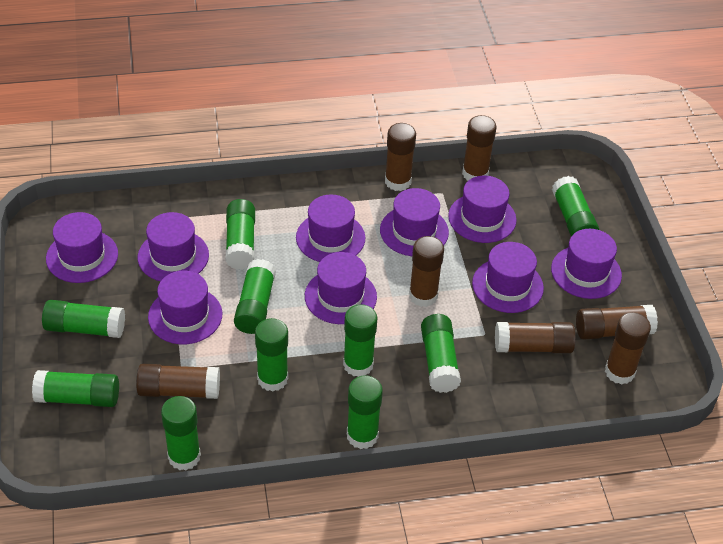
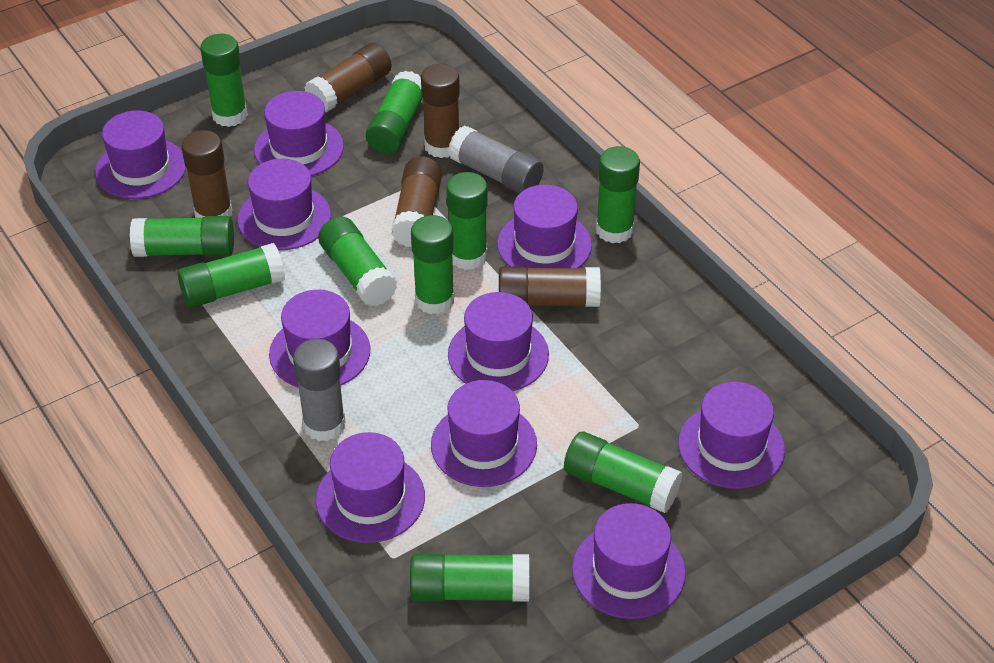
brown glue stick: 7 -> 5
grey glue stick: 0 -> 2
purple hat: 9 -> 10

